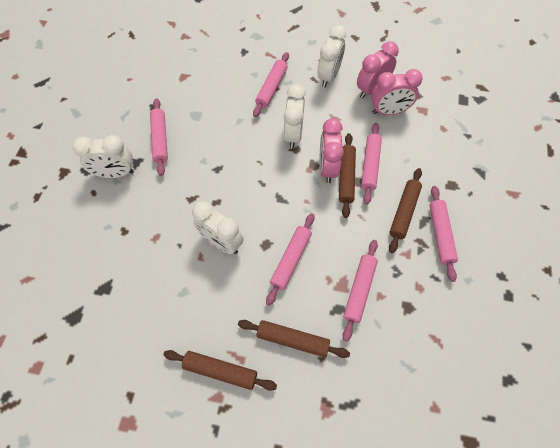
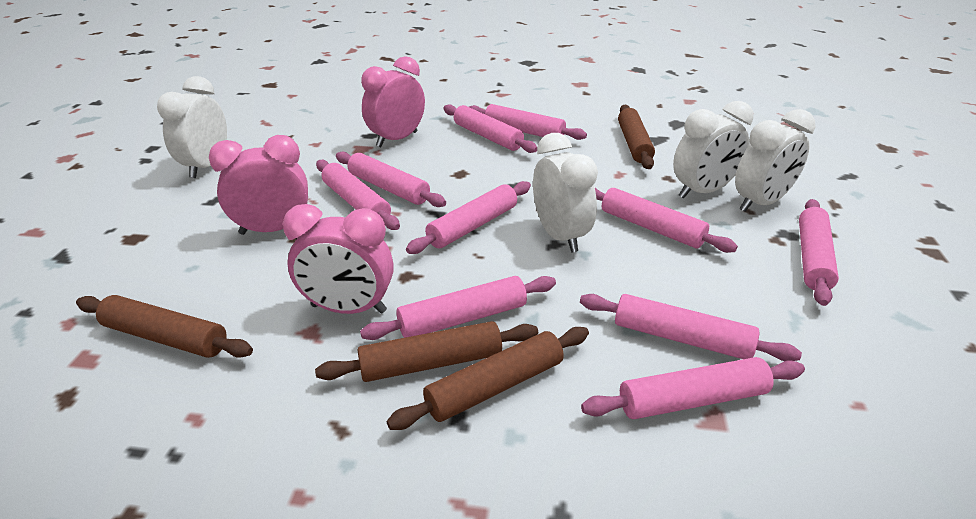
pink rolling pin: 6 -> 10

